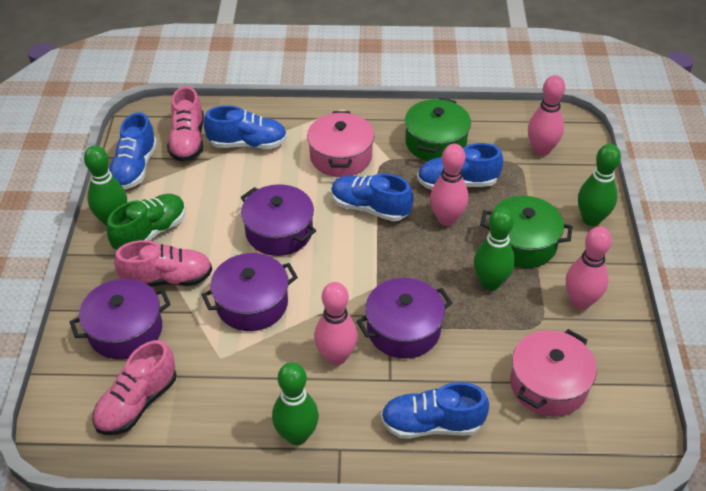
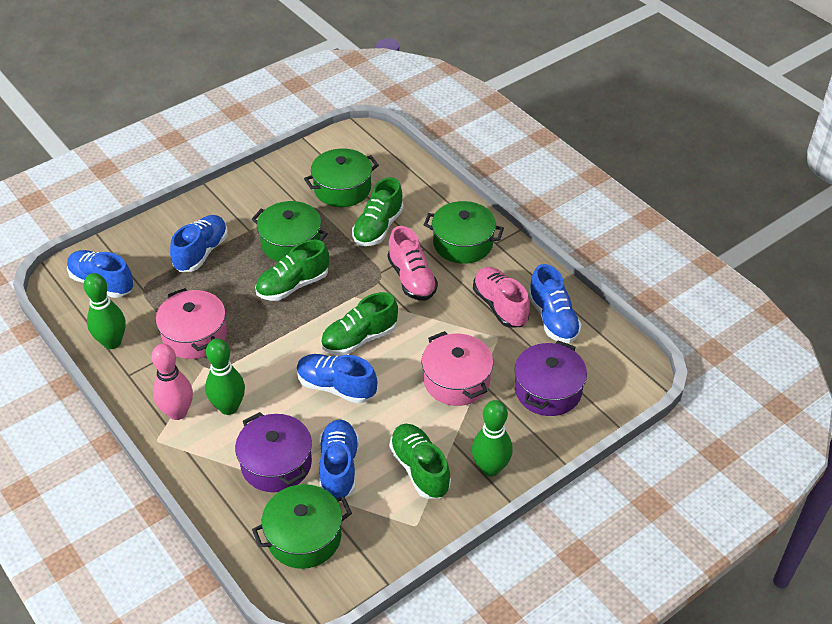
green bowling pin: 4 -> 3
green pot: 2 -> 4
green shoe: 1 -> 4
pink bowling pin: 4 -> 1
pink shoe: 3 -> 2
purple pot: 4 -> 2

